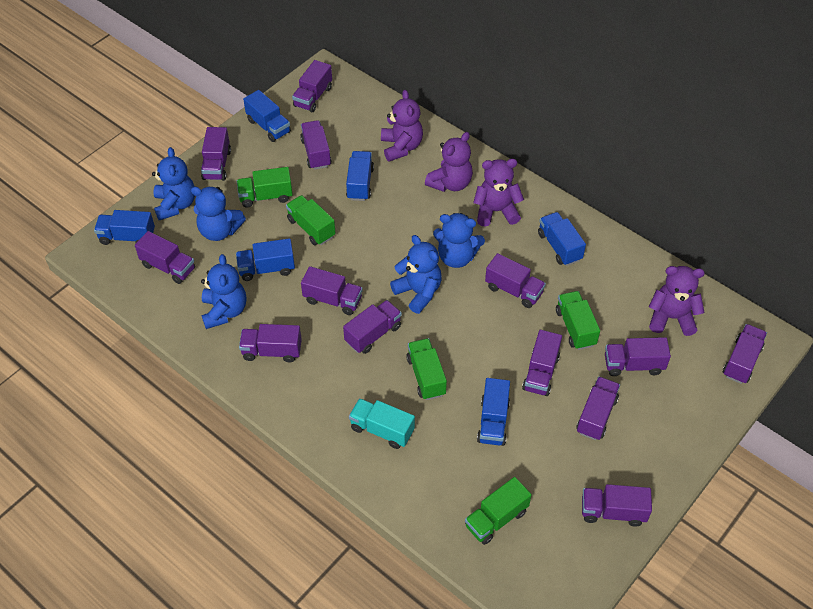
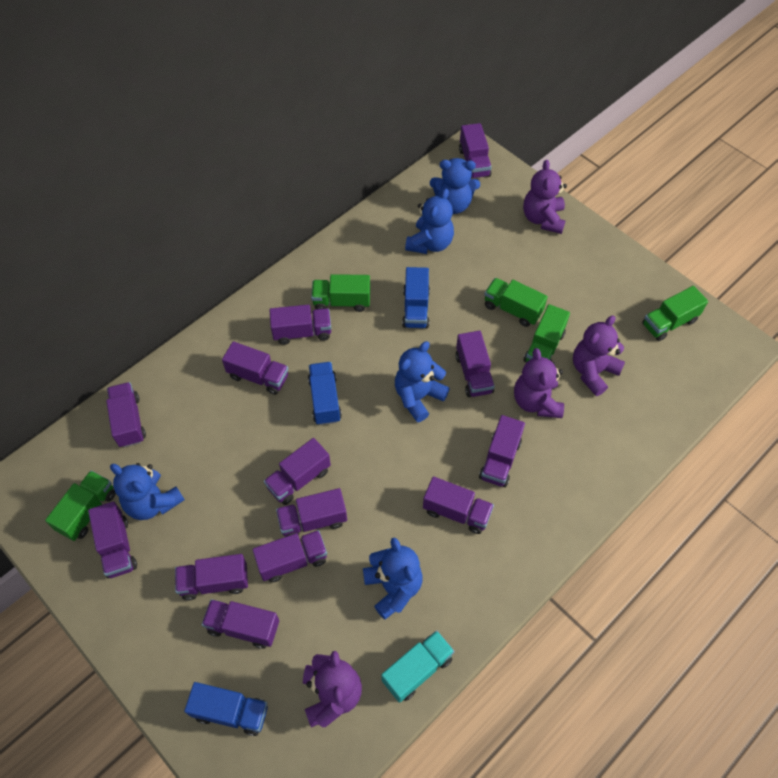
blue truck: 6 -> 3

